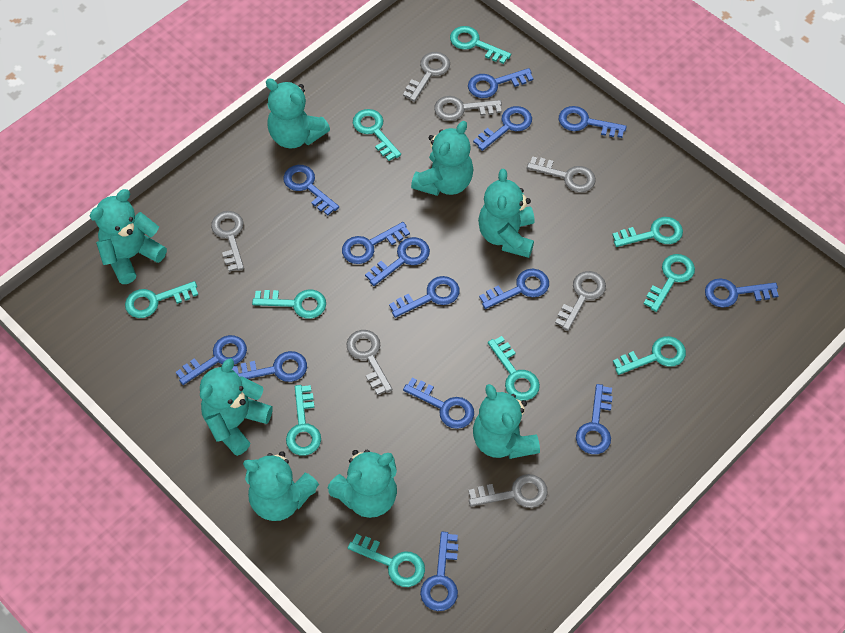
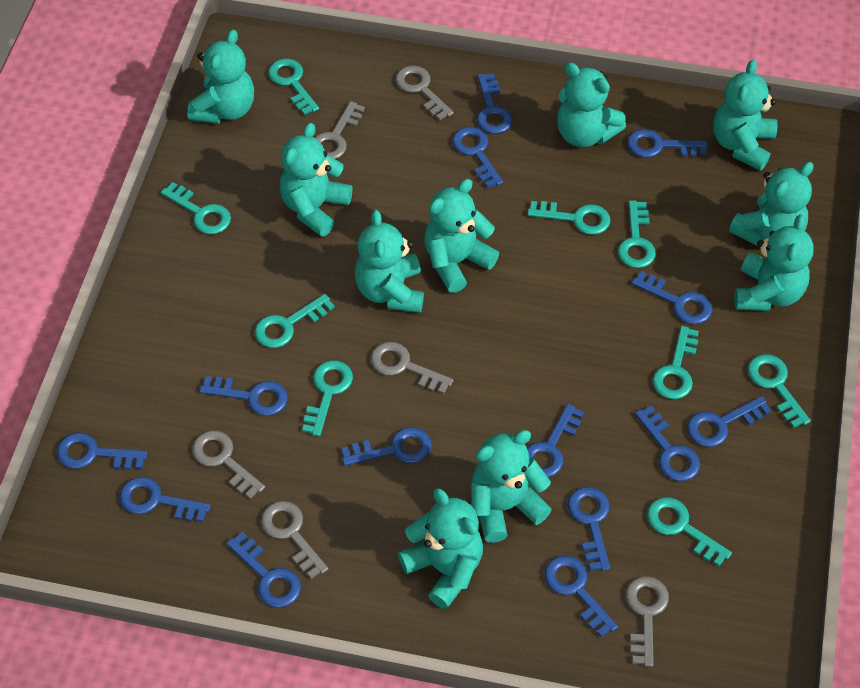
grey key: 7 -> 6
turquoise key: 10 -> 9
turquoise teddy bear: 8 -> 10

